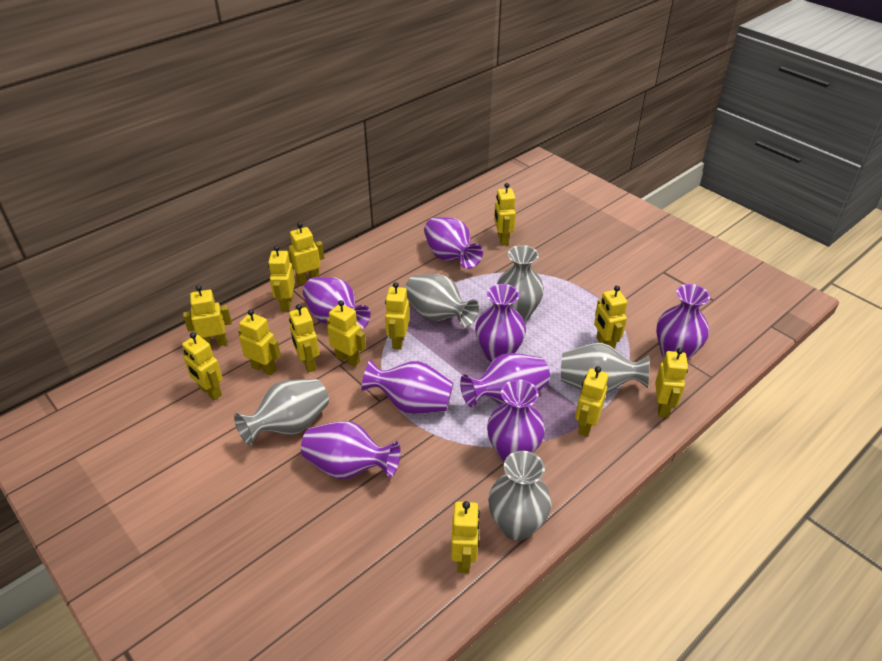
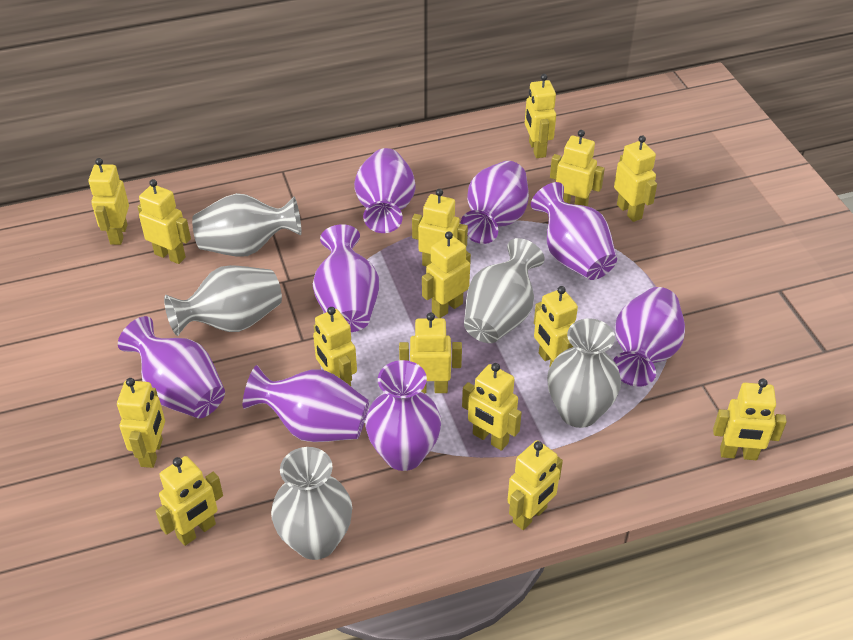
yellow robot: 13 -> 15

